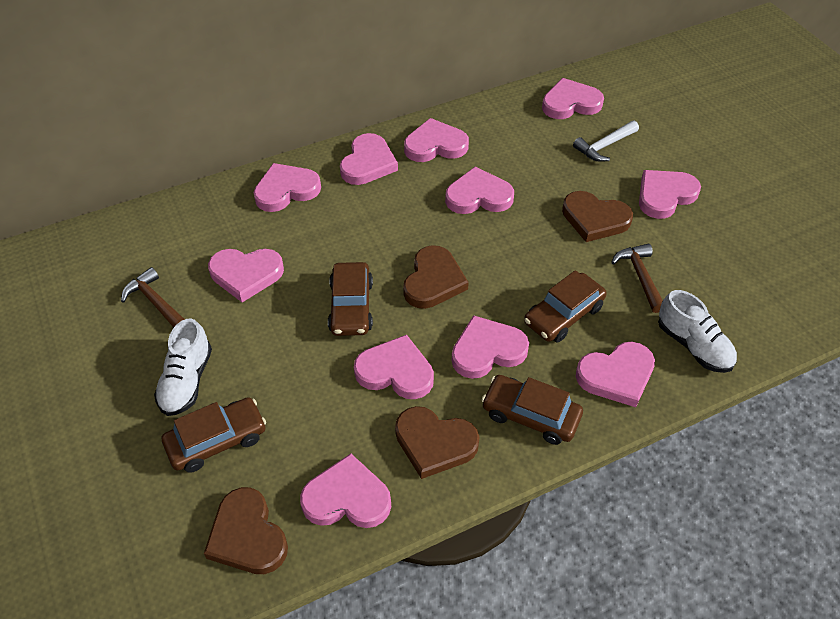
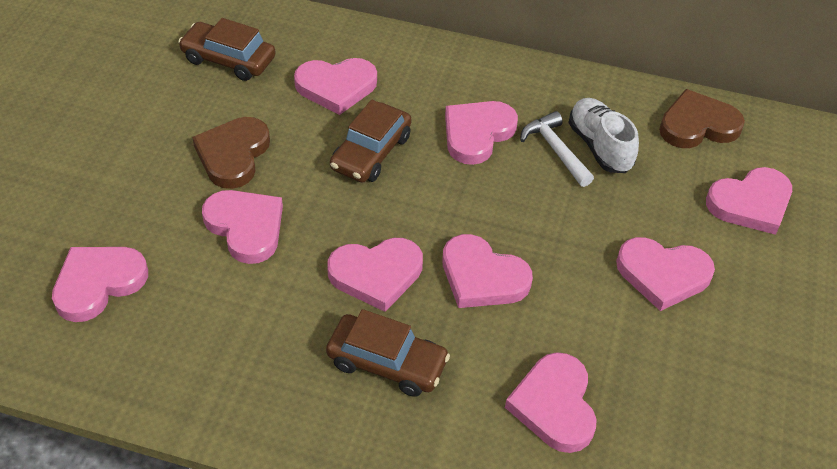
brown car: 4 -> 3
brown hammer: 2 -> 0
brown heart: 4 -> 2
pink heart: 11 -> 9
white shoe: 2 -> 1

